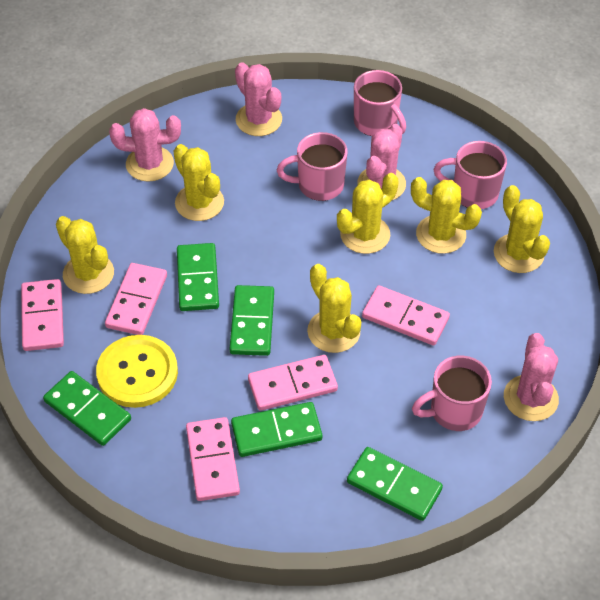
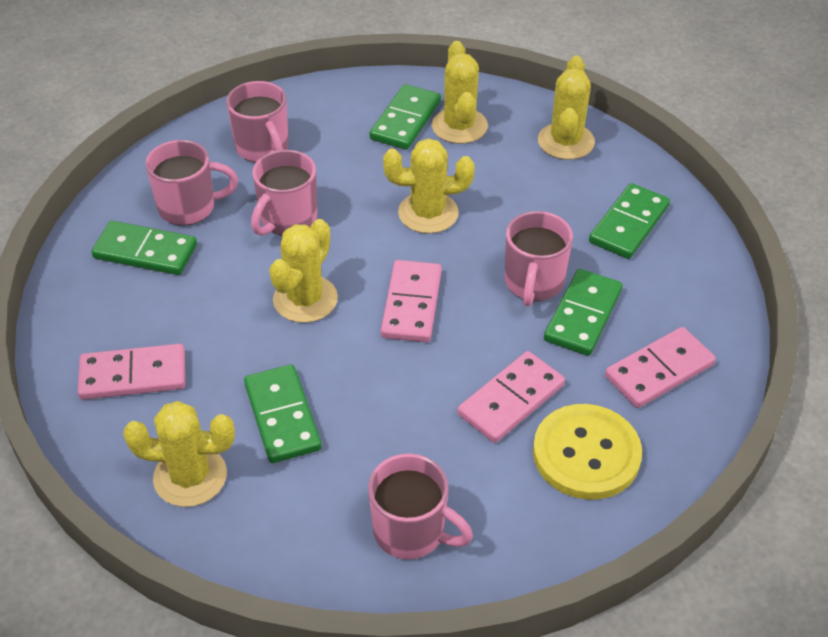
pink cactus: 4 -> 0
pink domino: 5 -> 4
pink mug: 4 -> 5
yellow cactus: 6 -> 5

